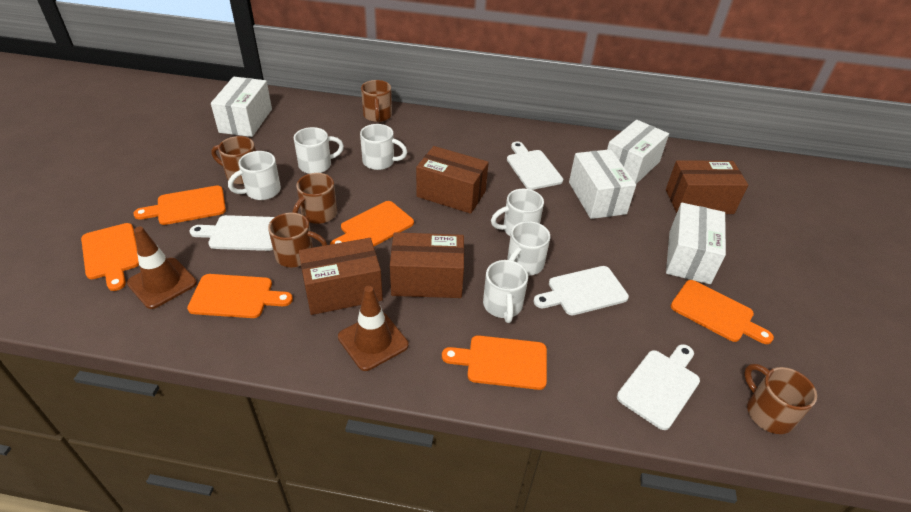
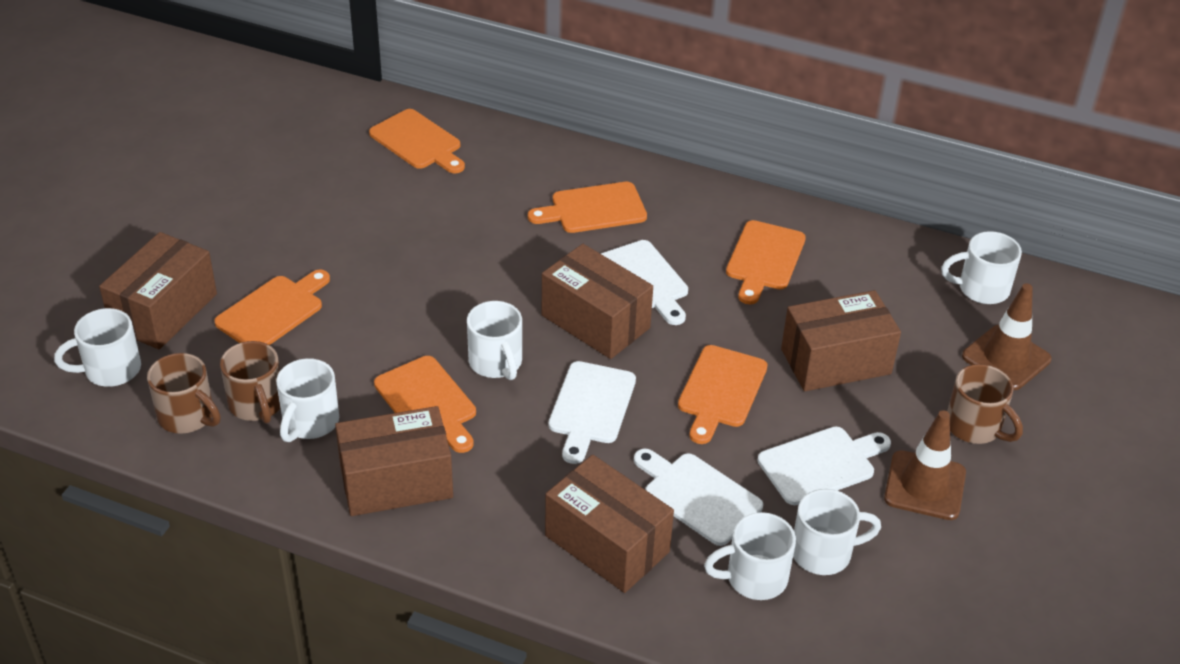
brown box: 4 -> 5
brown mug: 5 -> 3
white box: 4 -> 0

